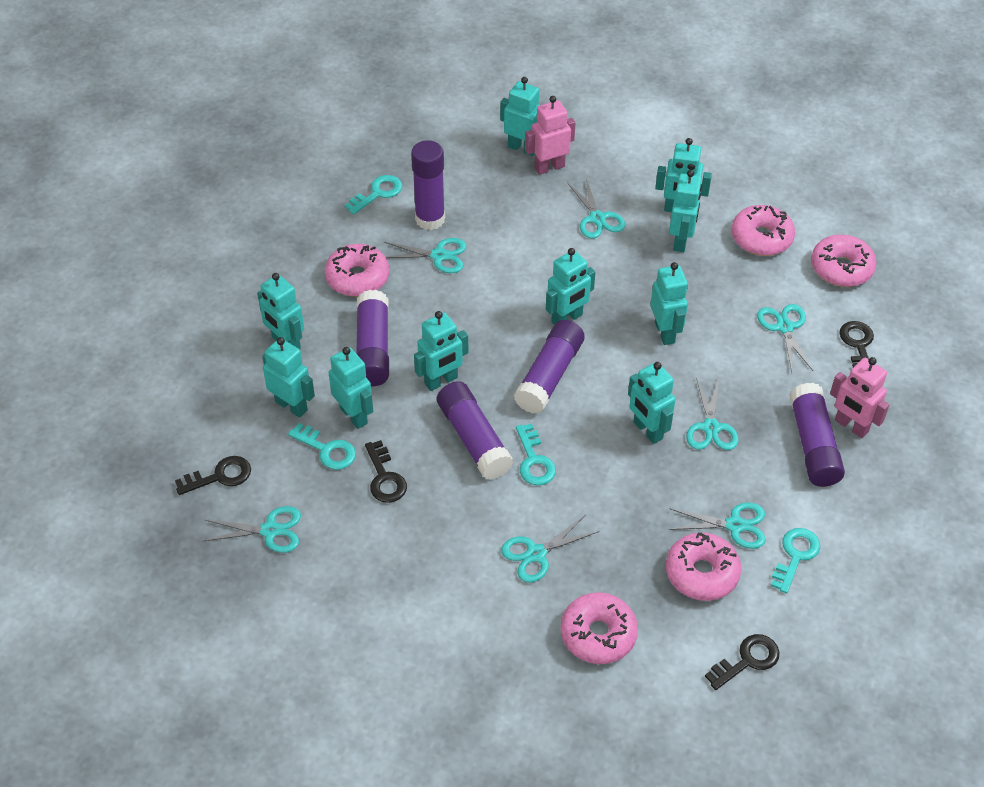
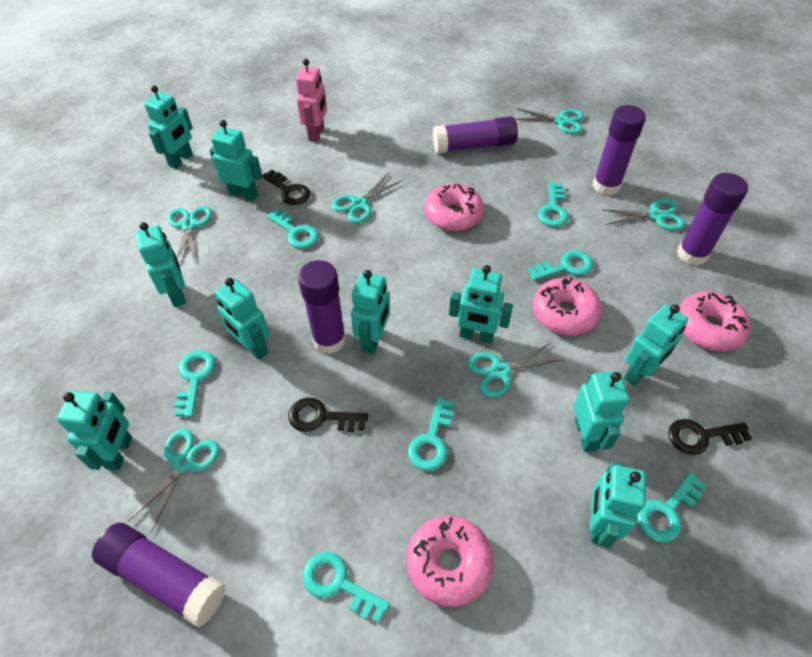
black key: 4 -> 3
pink donut: 5 -> 4
pink robot: 2 -> 1
turquoise key: 4 -> 7
turquoise scissors: 7 -> 6

